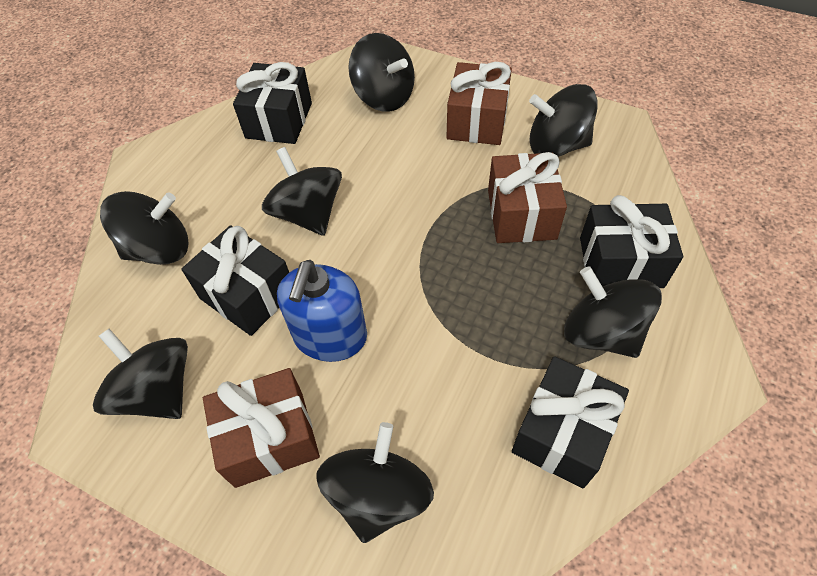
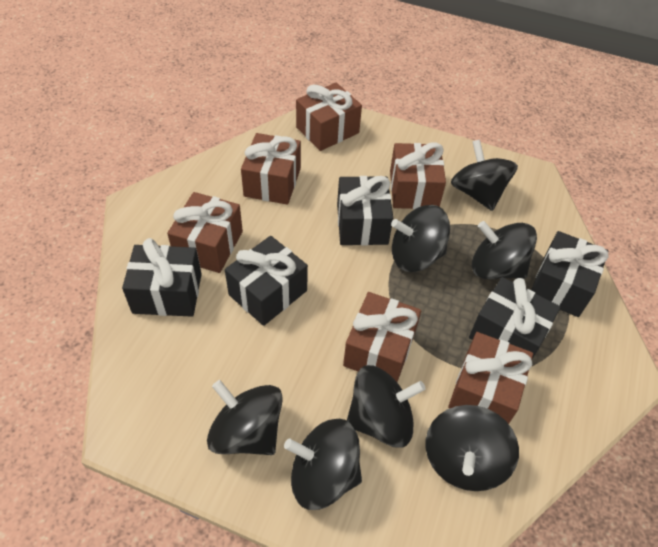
black gift: 4 -> 5
blue soap dispenser: 1 -> 0
brown gift: 3 -> 6

